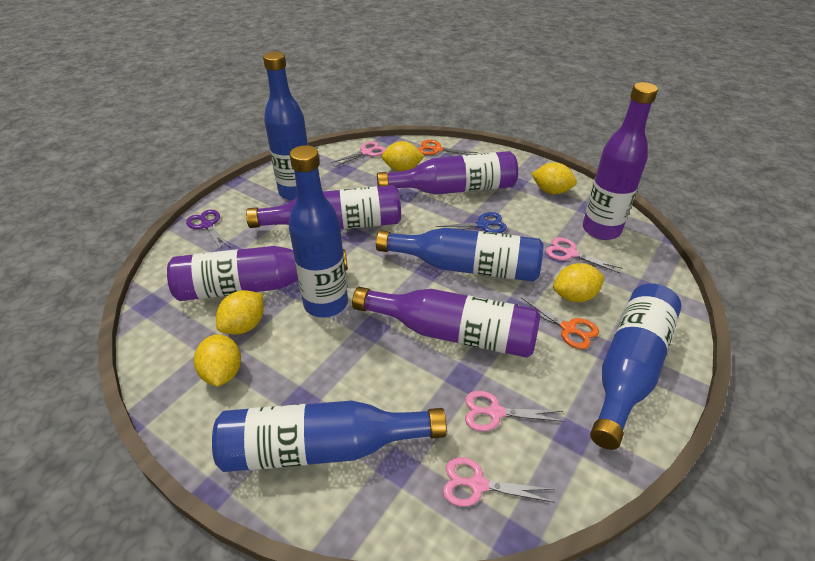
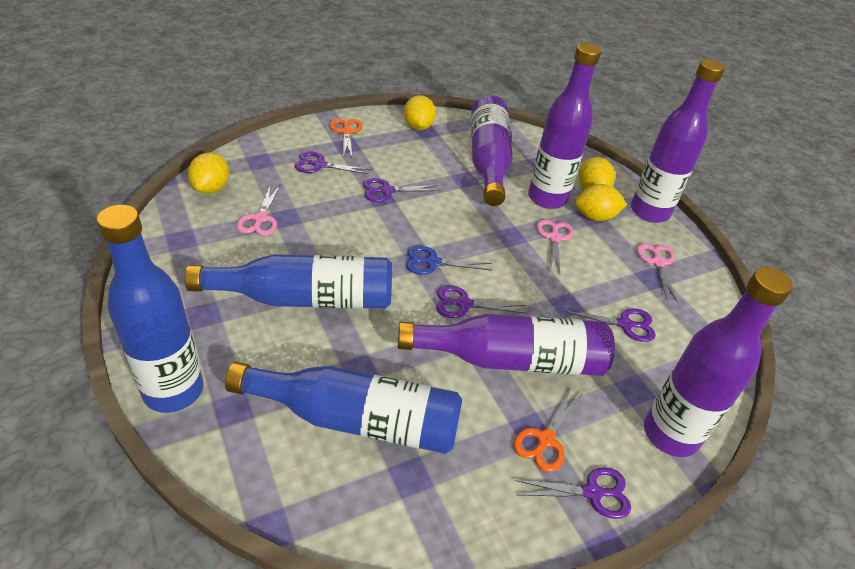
blue bottle: 5 -> 3
pink scissors: 4 -> 3
purple scissors: 1 -> 5
yellow lemon: 5 -> 4

